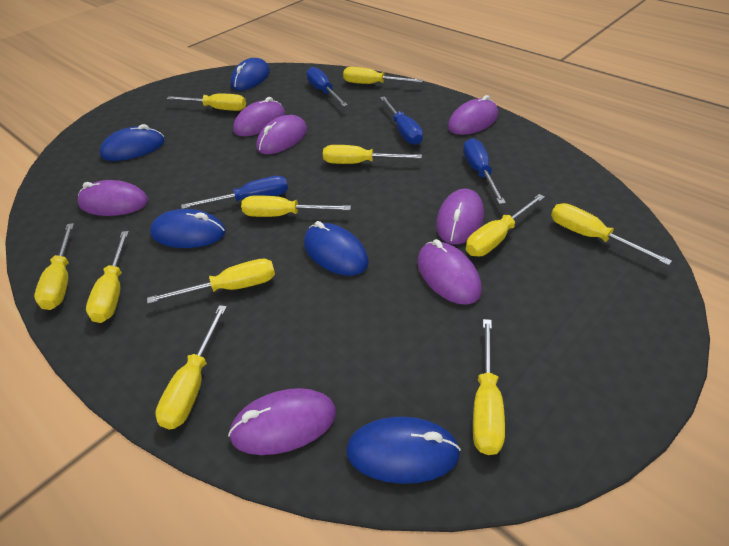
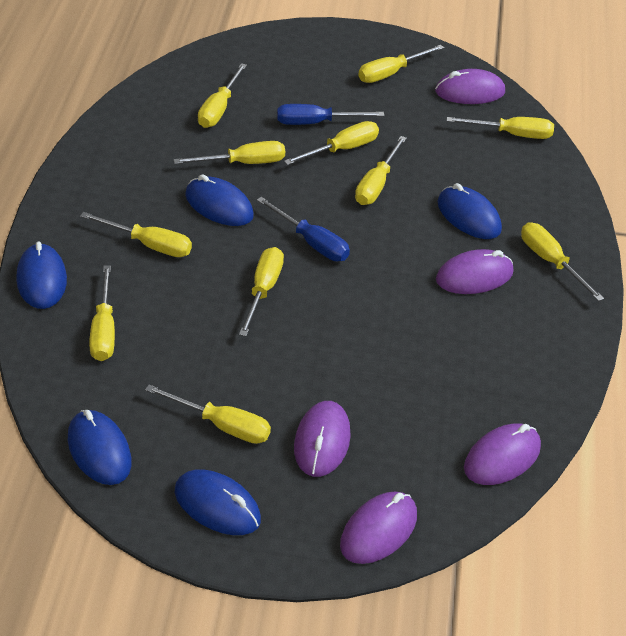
blue screwdriver: 4 -> 2
purple mouse: 7 -> 5

